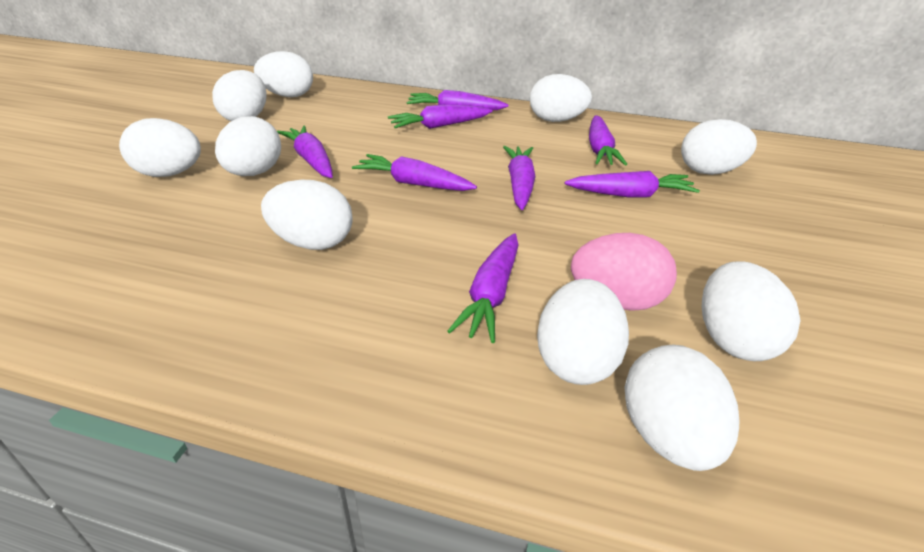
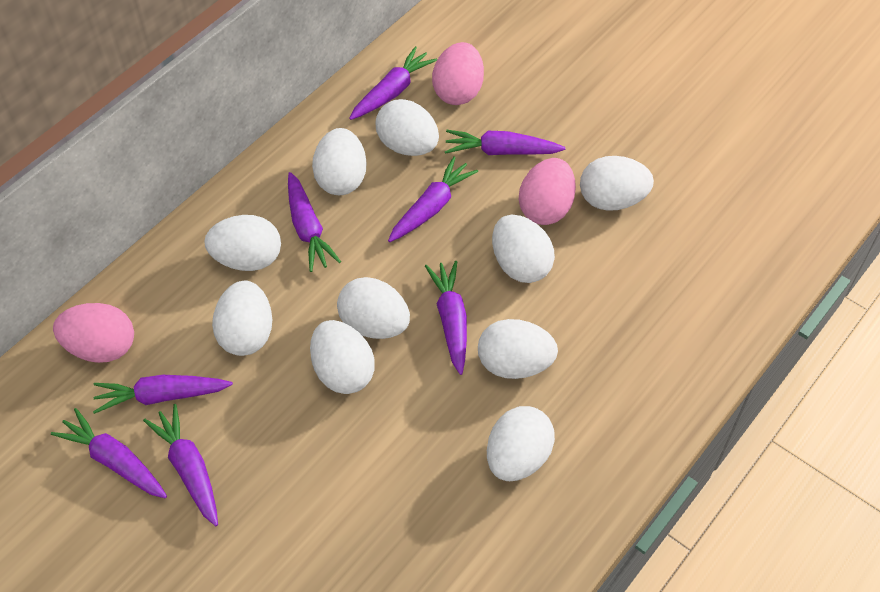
pink egg: 1 -> 3

